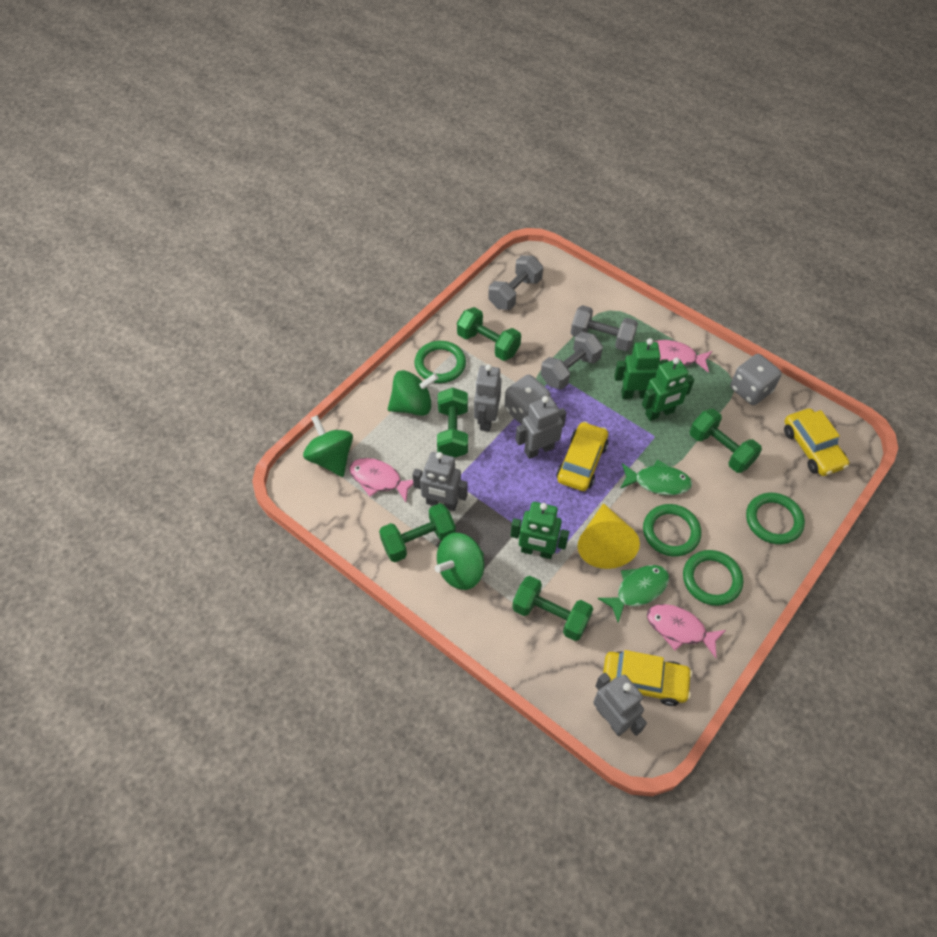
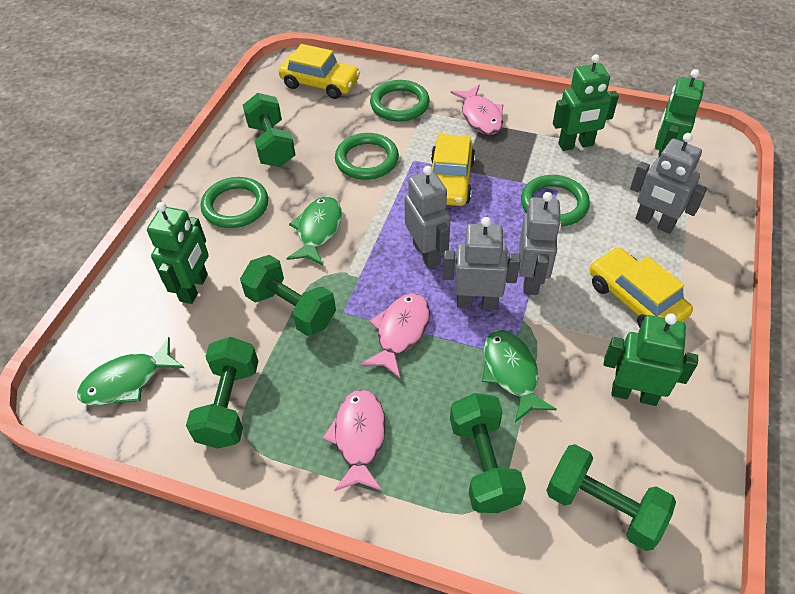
green fish: 2 -> 3
green robot: 3 -> 4
green spinning top: 3 -> 0
grey dice: 2 -> 0
grey dumbbell: 3 -> 0
yellow cone: 1 -> 0

